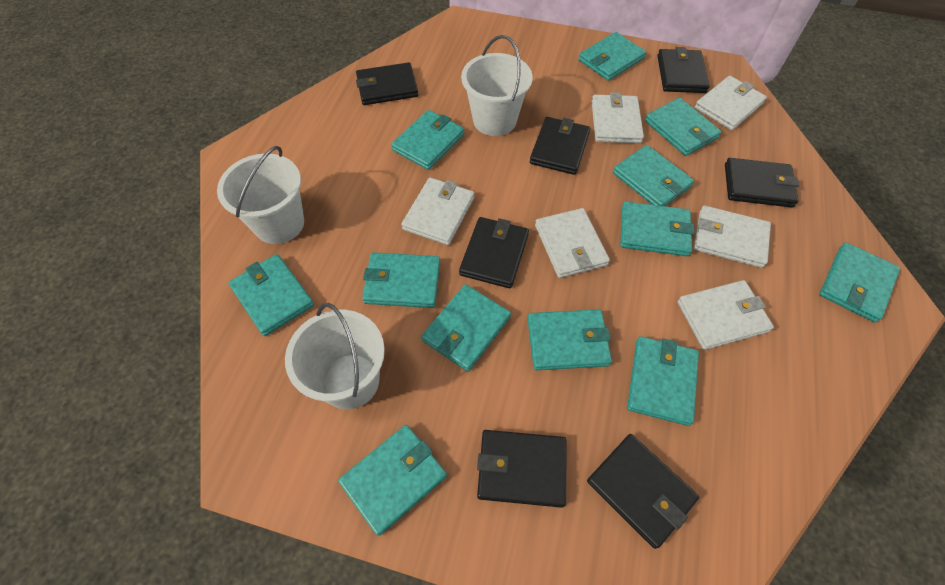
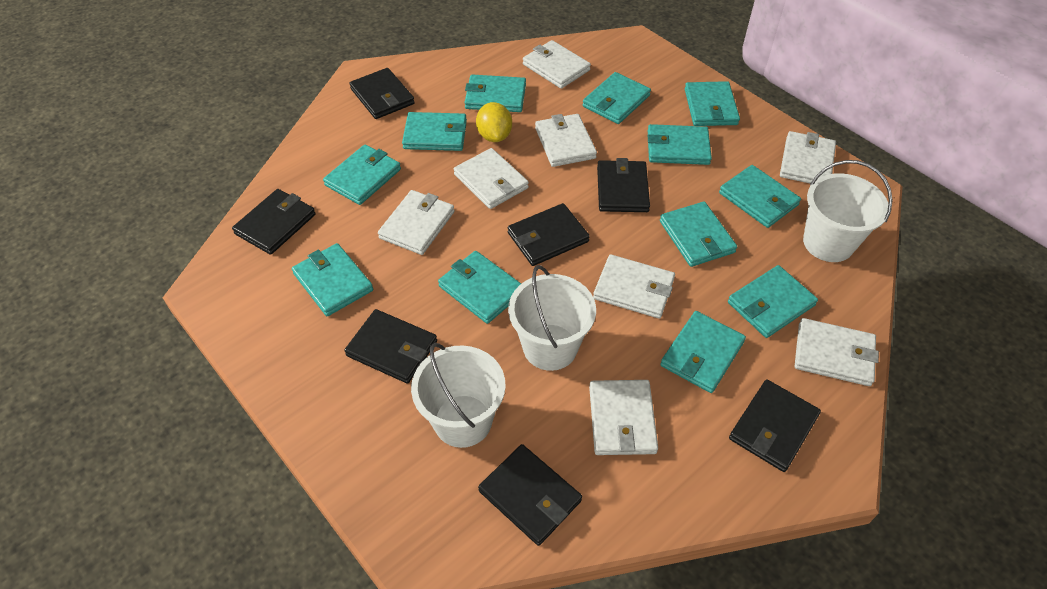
white wallet: 6 -> 8
yellow lemon: 0 -> 1

